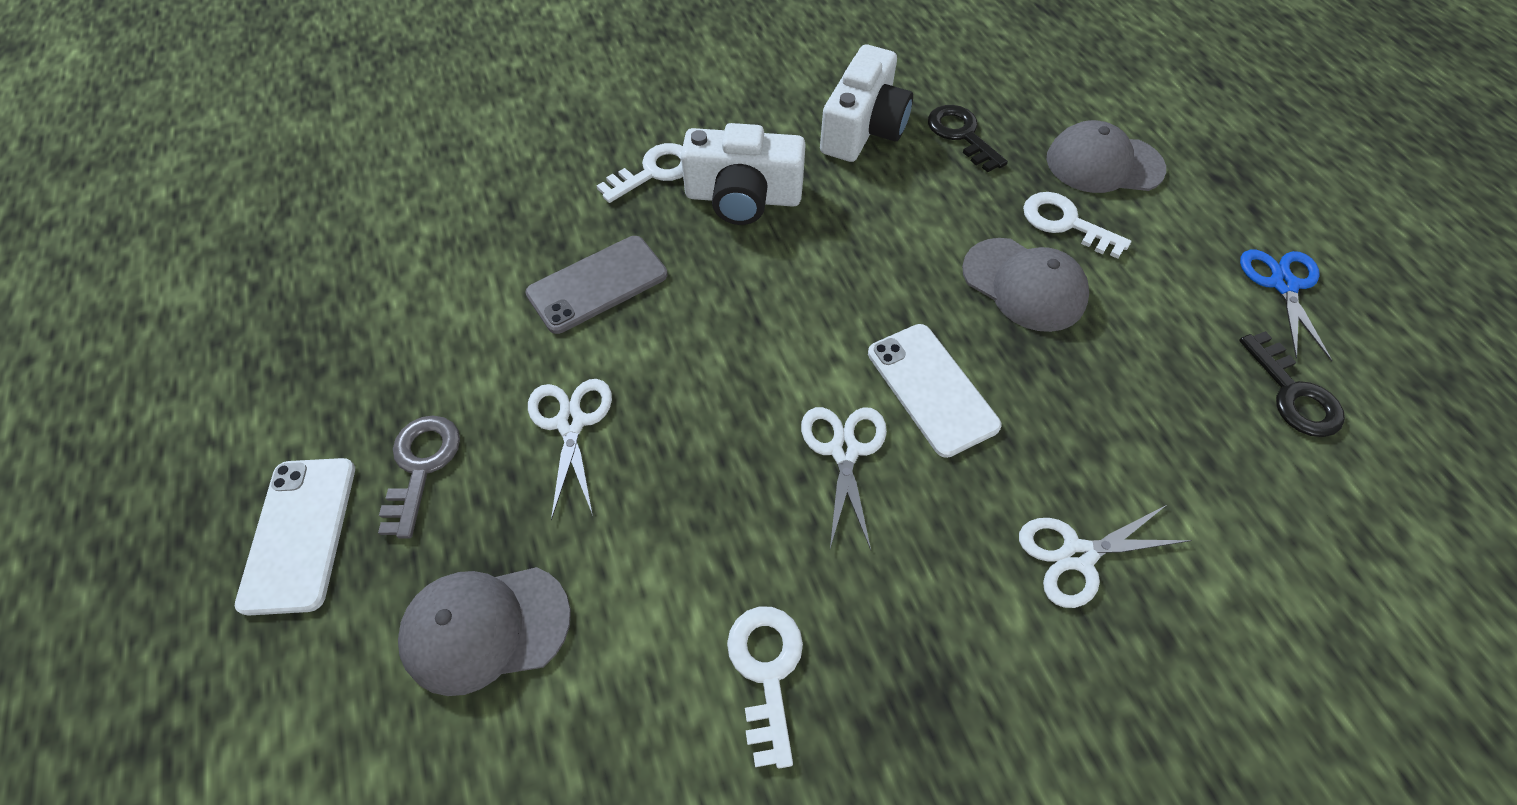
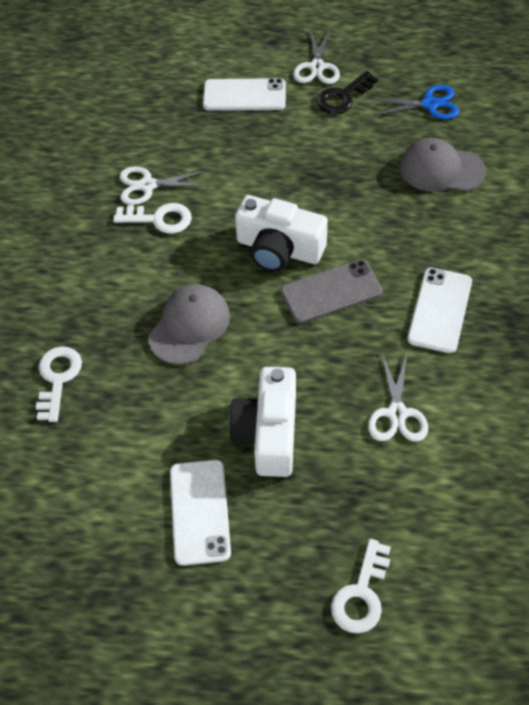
black key: 2 -> 1
grey cap: 3 -> 2
grey key: 1 -> 0
white phone: 2 -> 3

